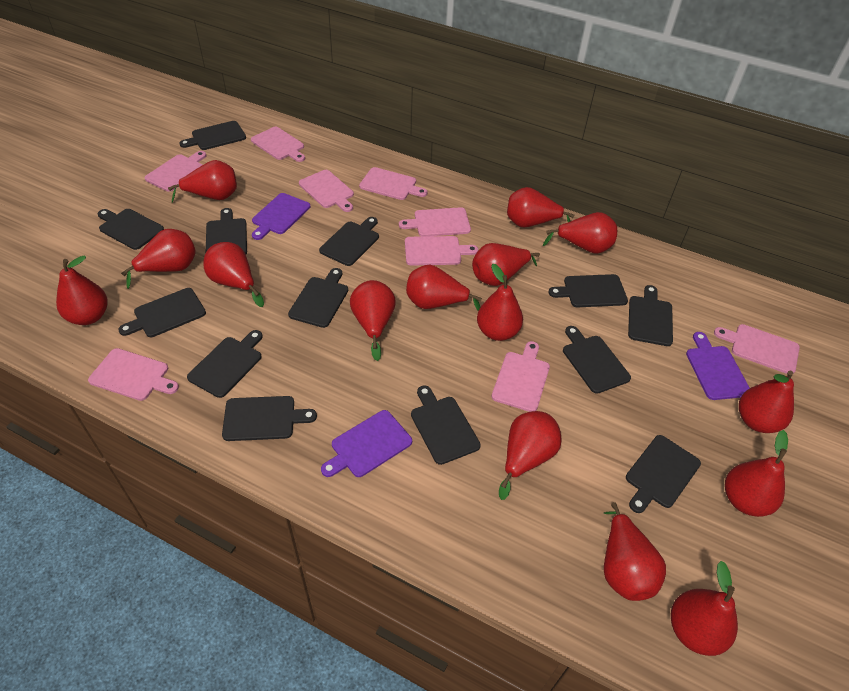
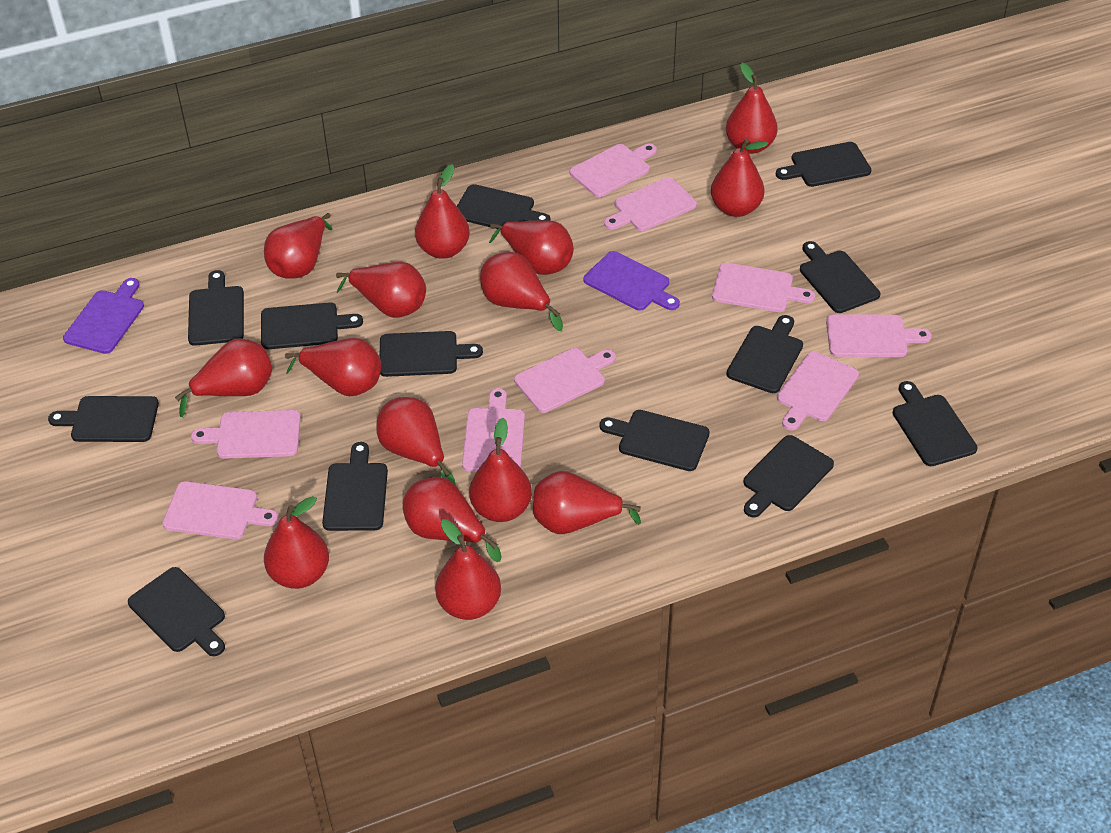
purple cutting board: 3 -> 2

